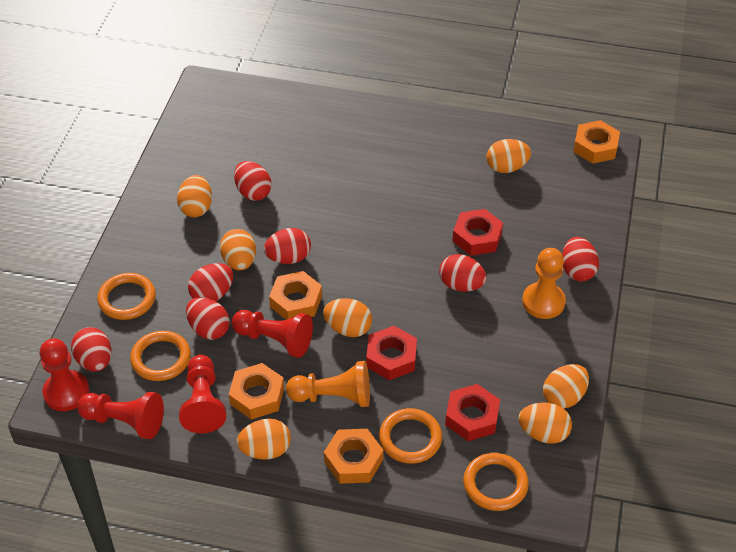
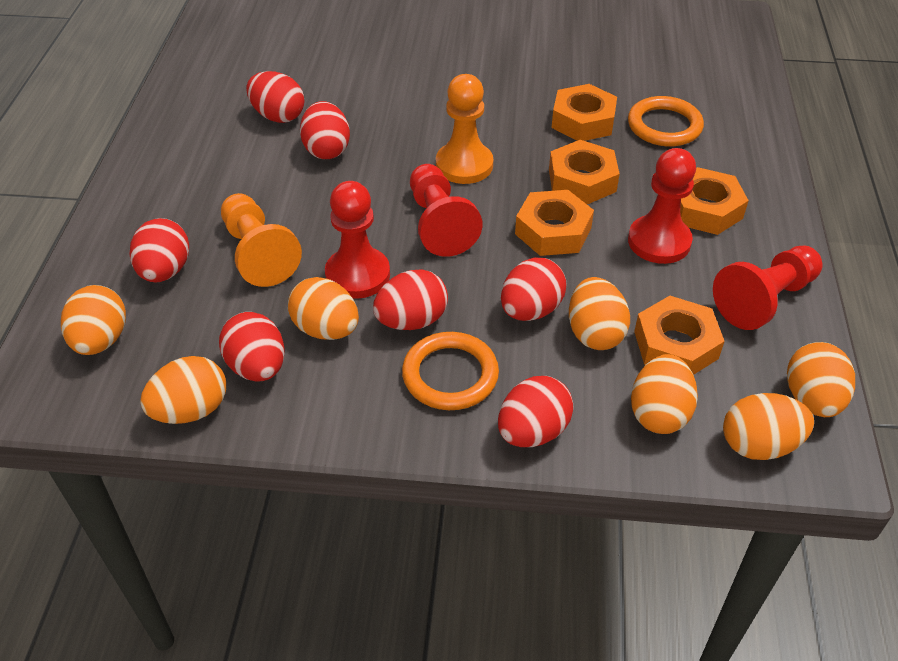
orange nut: 4 -> 5
orange ring: 4 -> 2
red nut: 3 -> 0

